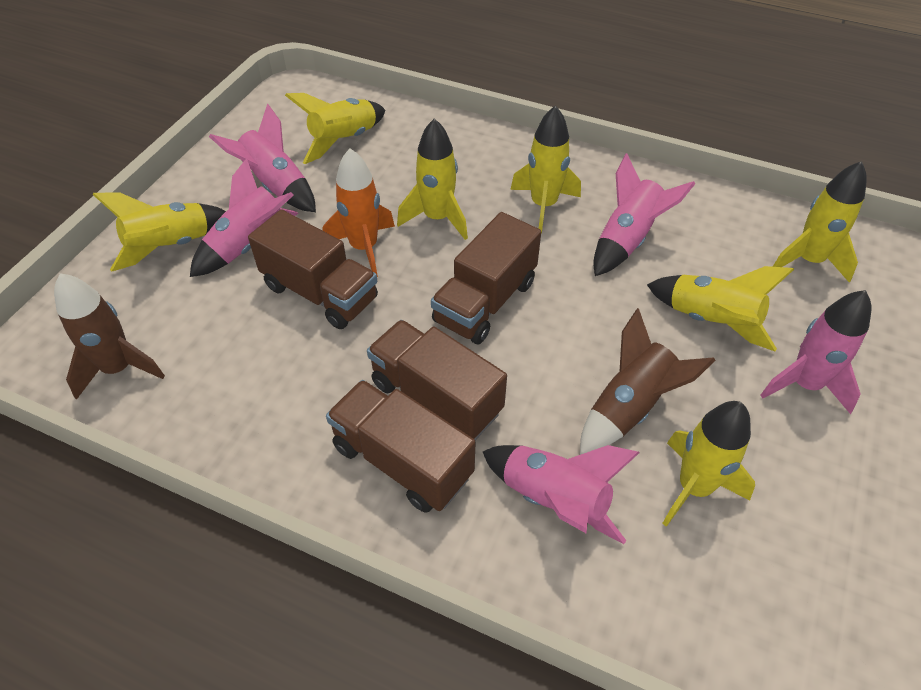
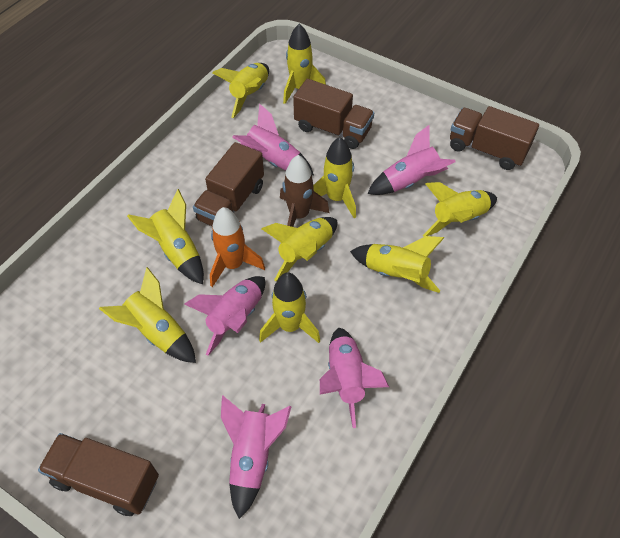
brown rocket: 2 -> 1
yellow rocket: 7 -> 9

